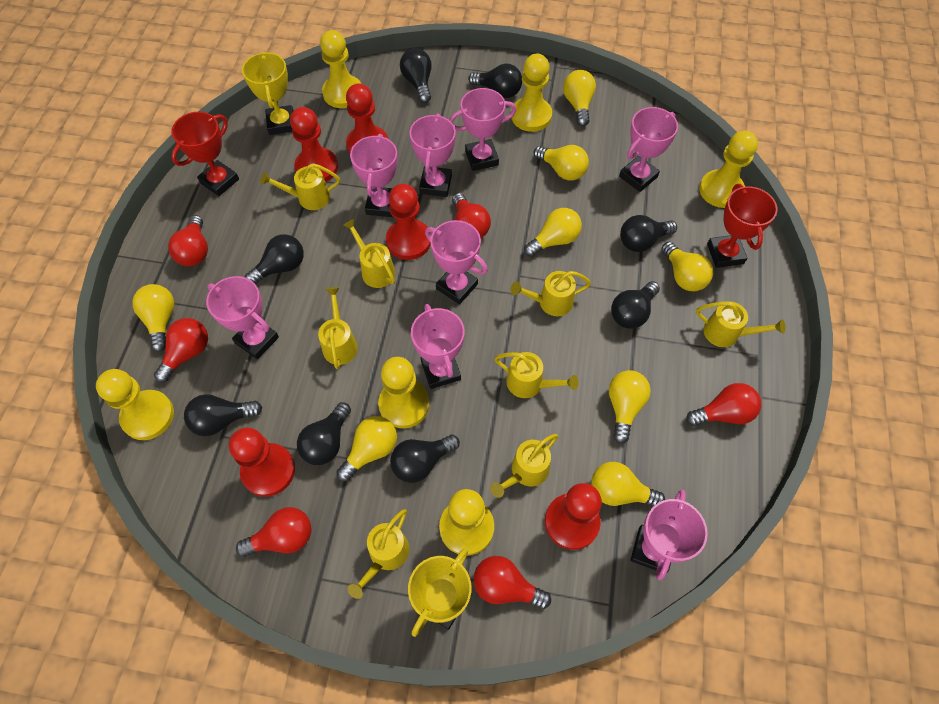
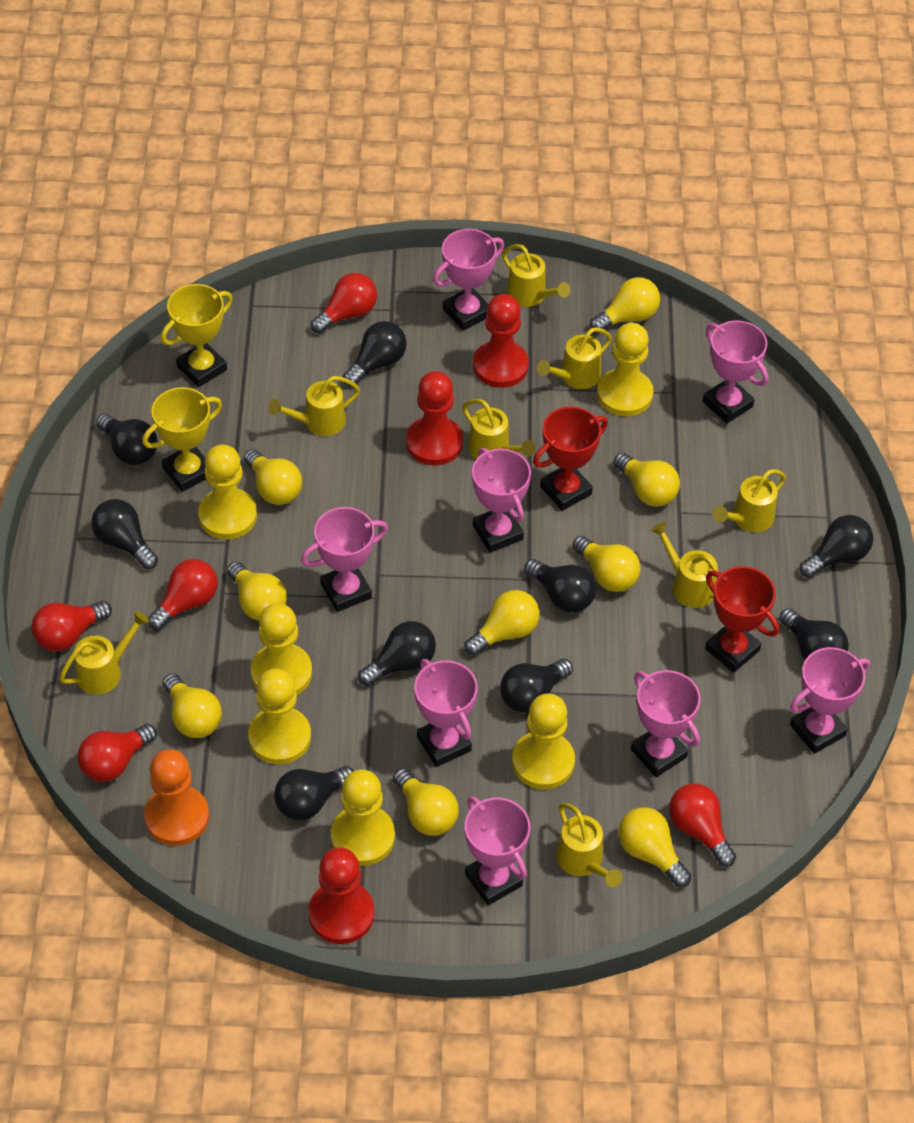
black light bulb: 8 -> 9
orange pawn: 0 -> 1
red light bulb: 6 -> 5
red pawn: 5 -> 3
yellow light bulb: 8 -> 9

